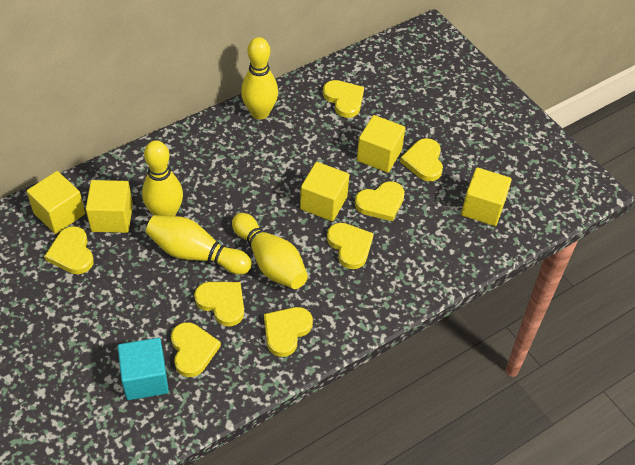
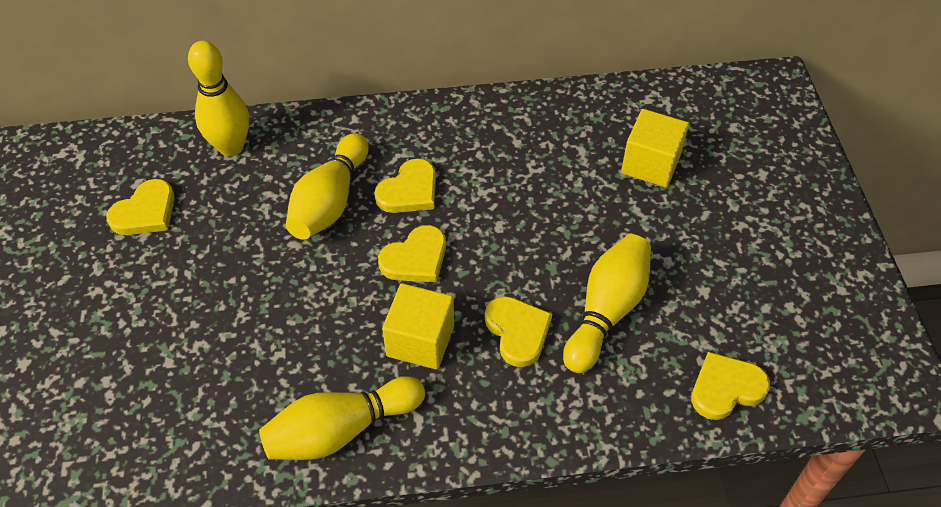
turquoise cube: 1 -> 0
yellow cube: 5 -> 2
yellow heart: 8 -> 5

